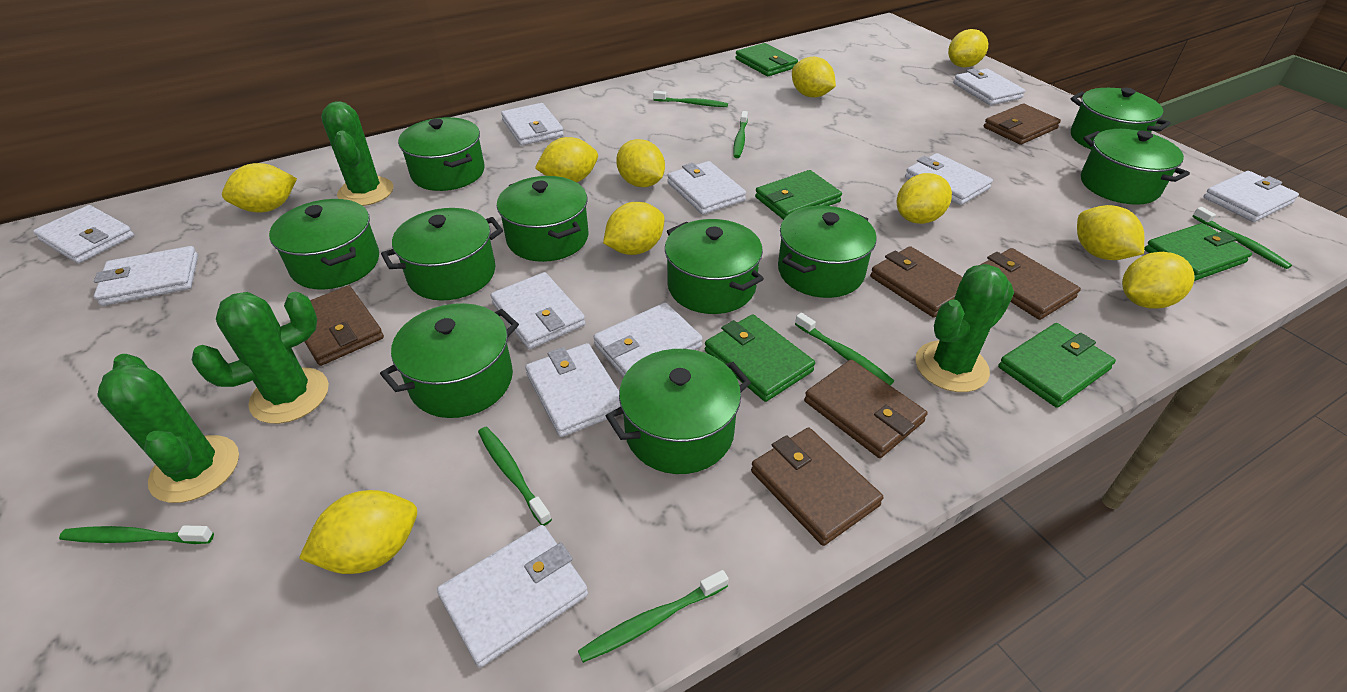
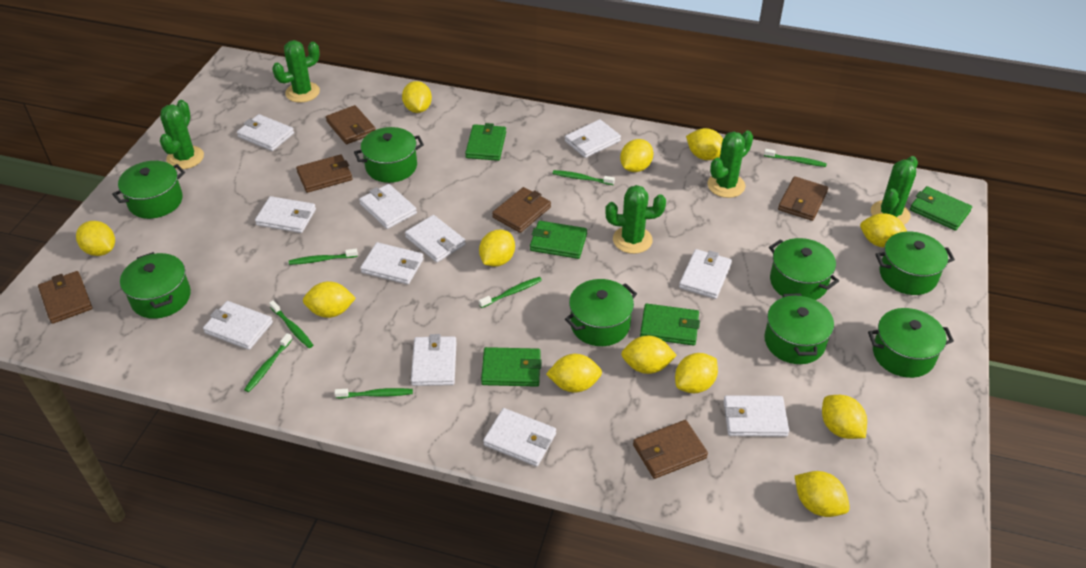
green cactus: 4 -> 5
green pot: 10 -> 8
yellow lemon: 10 -> 12

